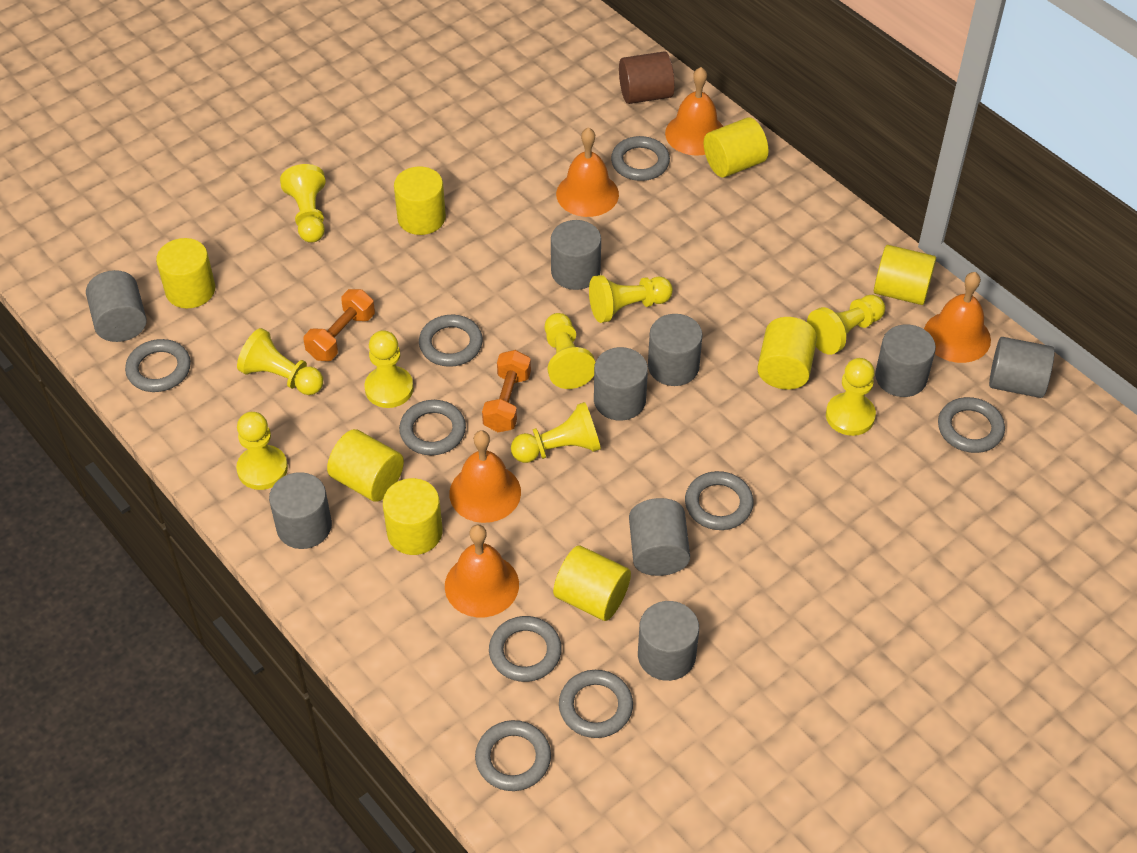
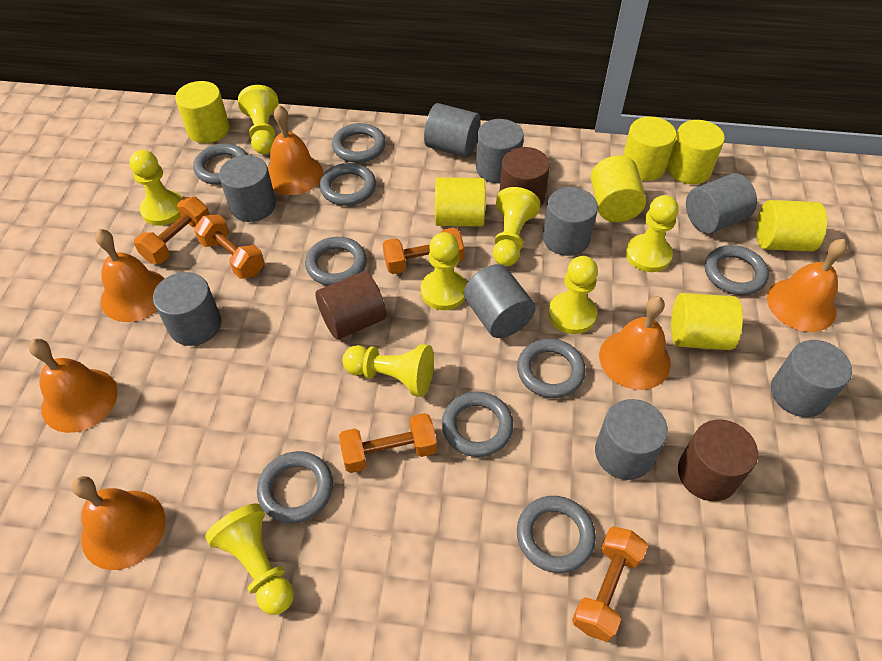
brown cylinder: 1 -> 3
orange bell: 5 -> 6
orange dumbbell: 2 -> 5
yellow cylinder: 8 -> 7
yellow pawn: 9 -> 8

